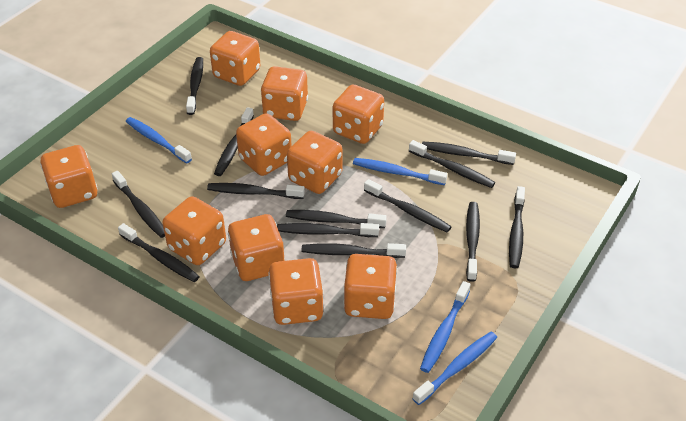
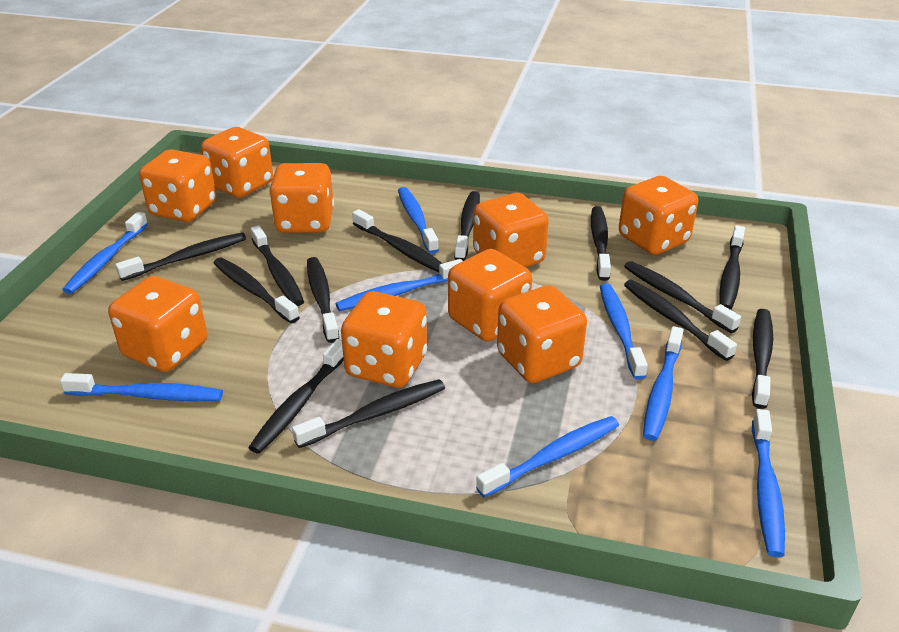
blue toothbrush: 4 -> 8
orange dice: 10 -> 9

